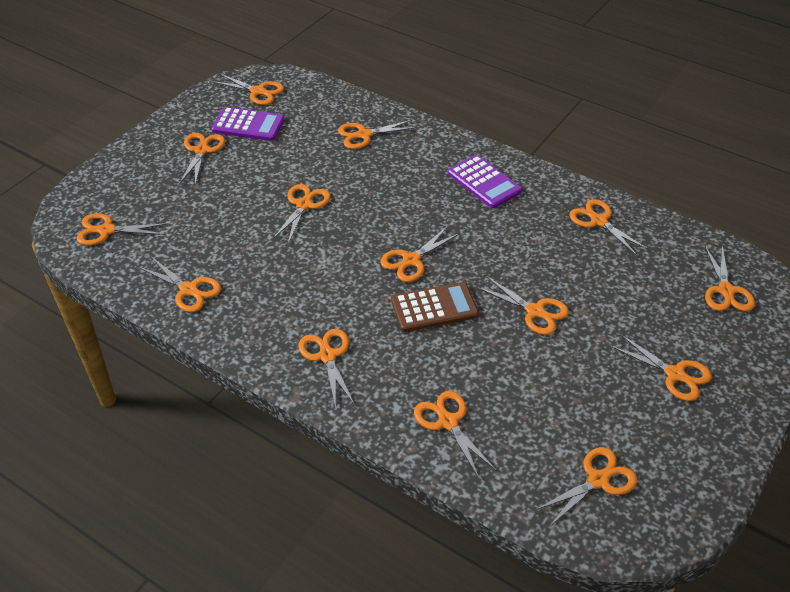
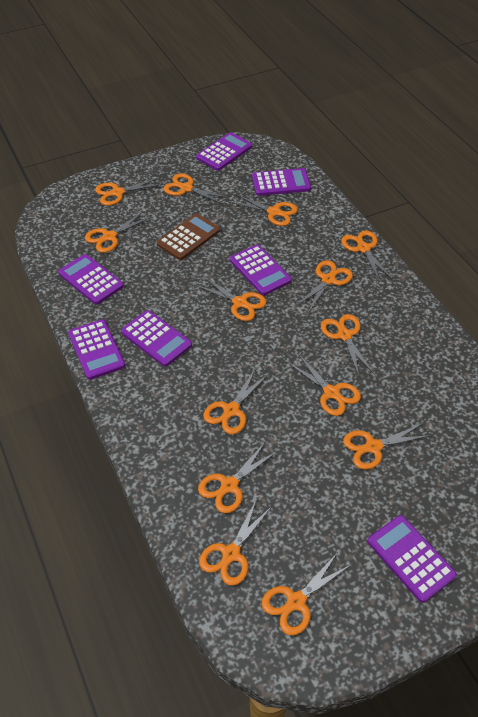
purple calculator: 2 -> 7

